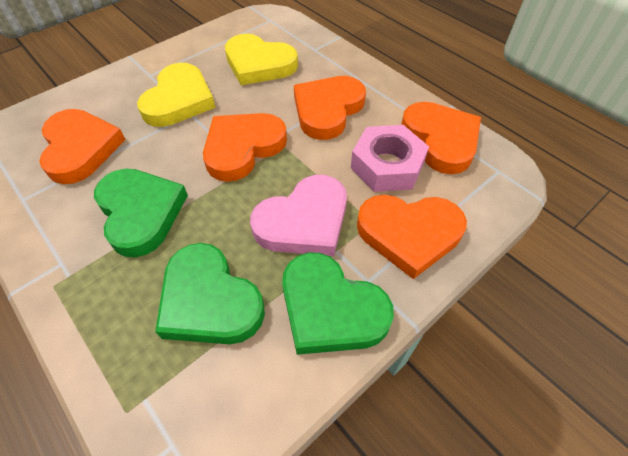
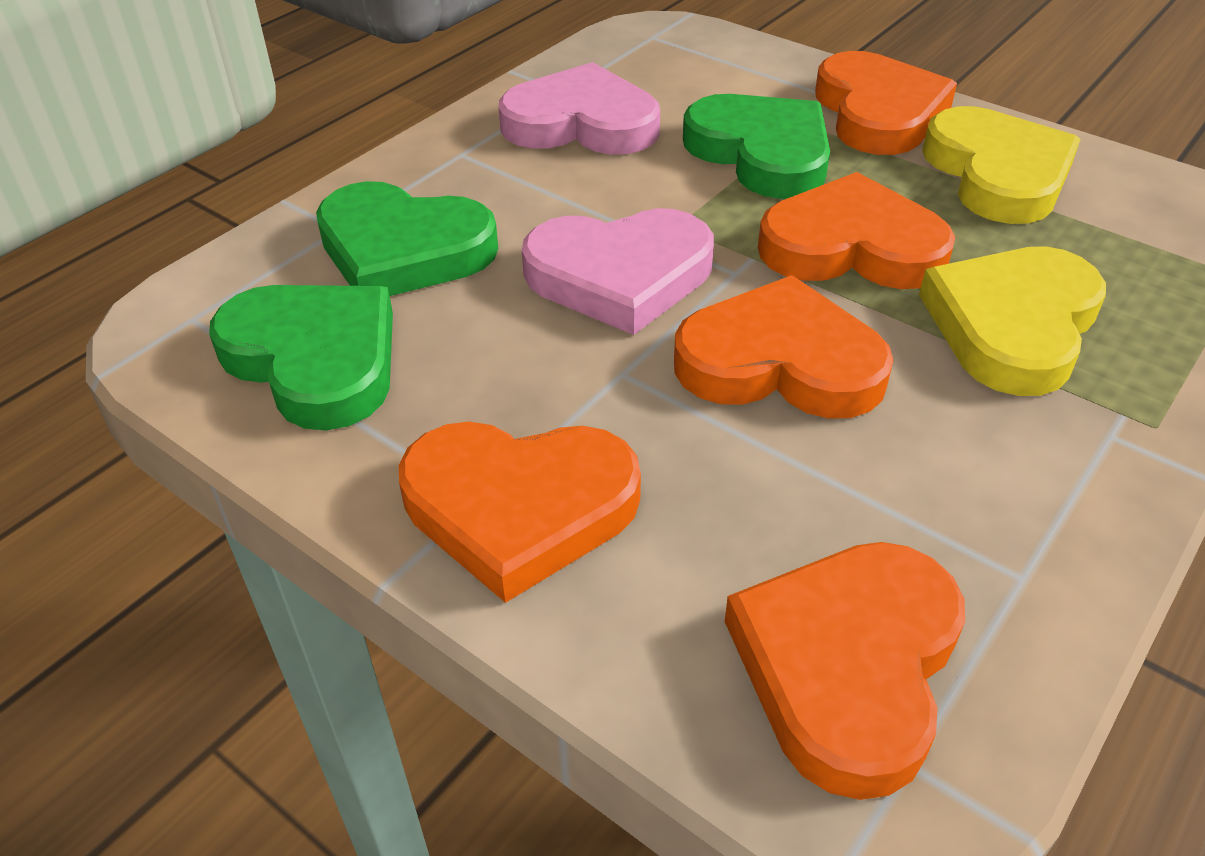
pink heart: 1 -> 2
pink nut: 1 -> 0

